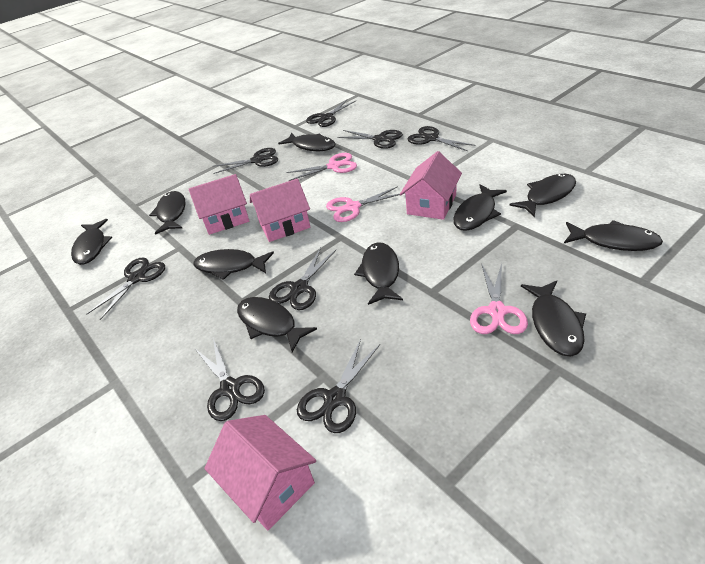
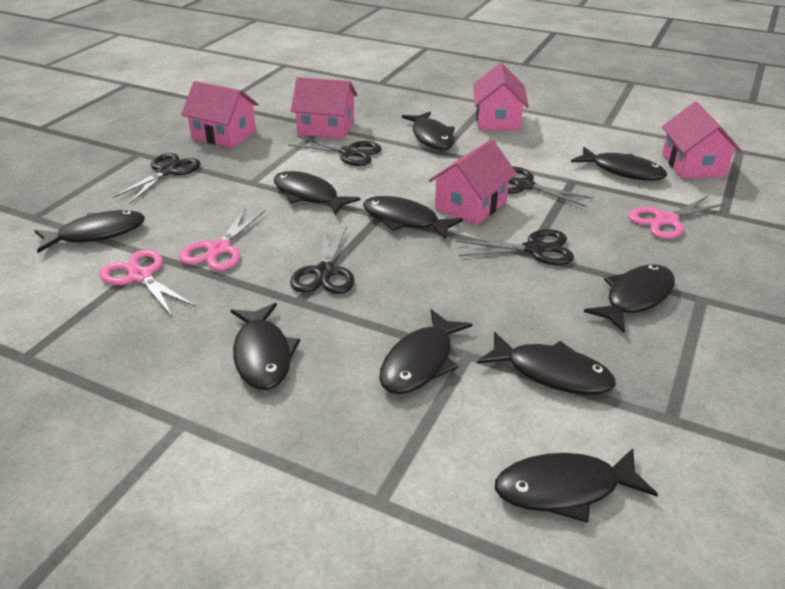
black scissors: 8 -> 5
pink house: 4 -> 5

